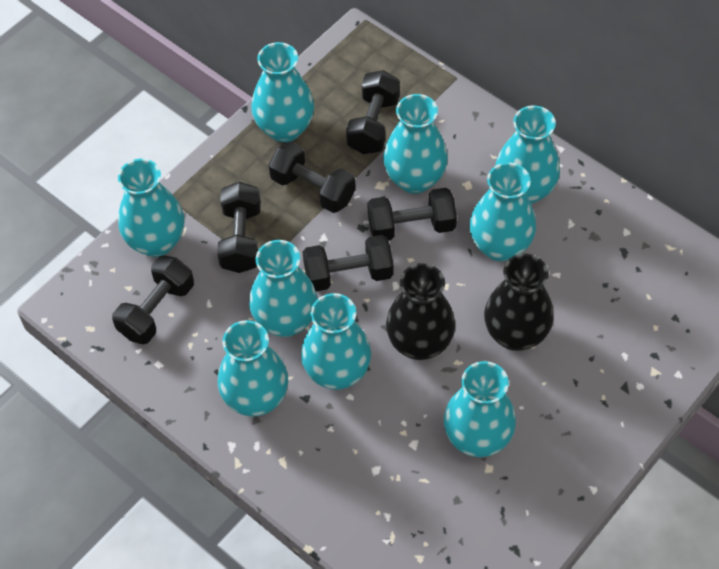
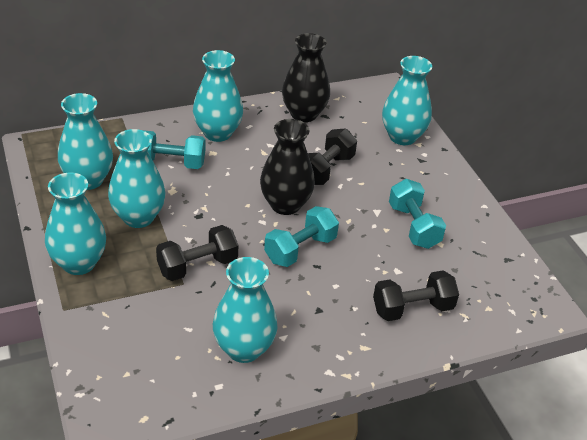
black dumbbell: 6 -> 3
turquoise dumbbell: 0 -> 3
turquoise vase: 9 -> 6

